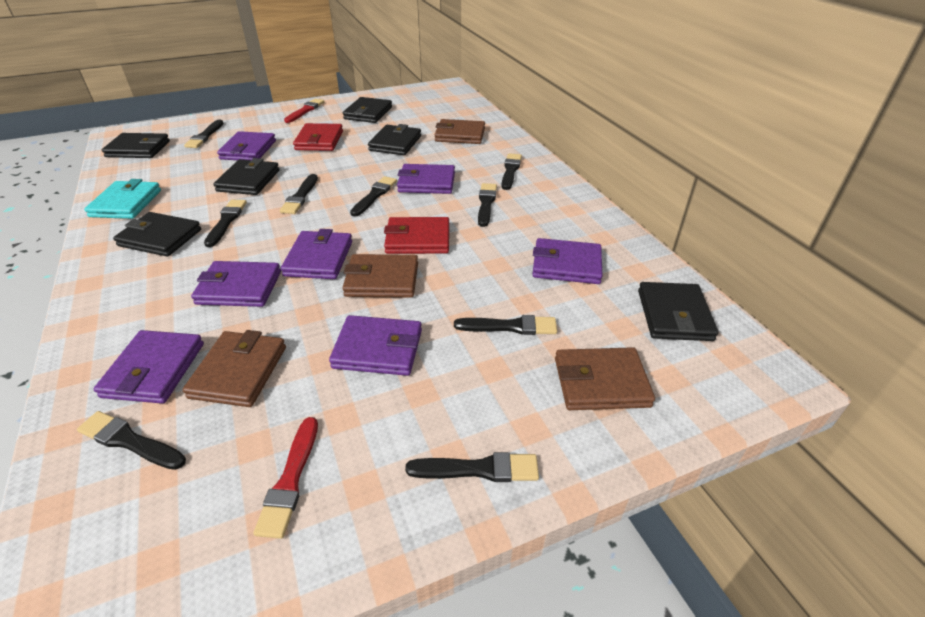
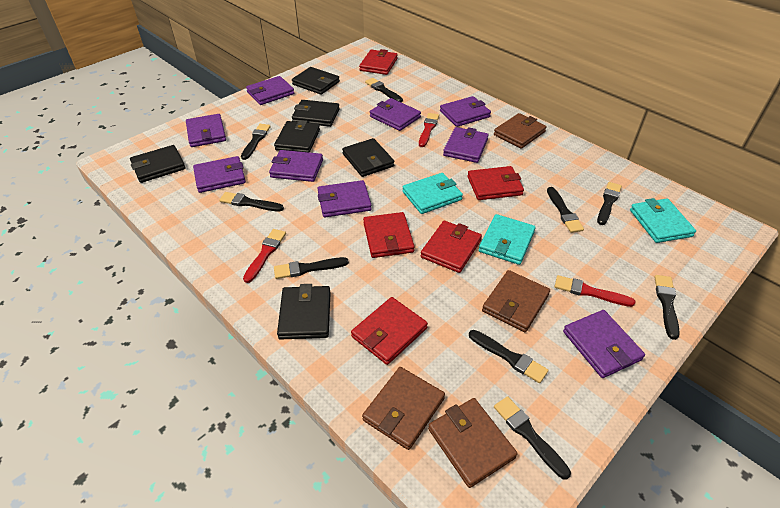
purple wallet: 7 -> 9
red brush: 2 -> 3
red wallet: 2 -> 5
turquoise wallet: 1 -> 3

